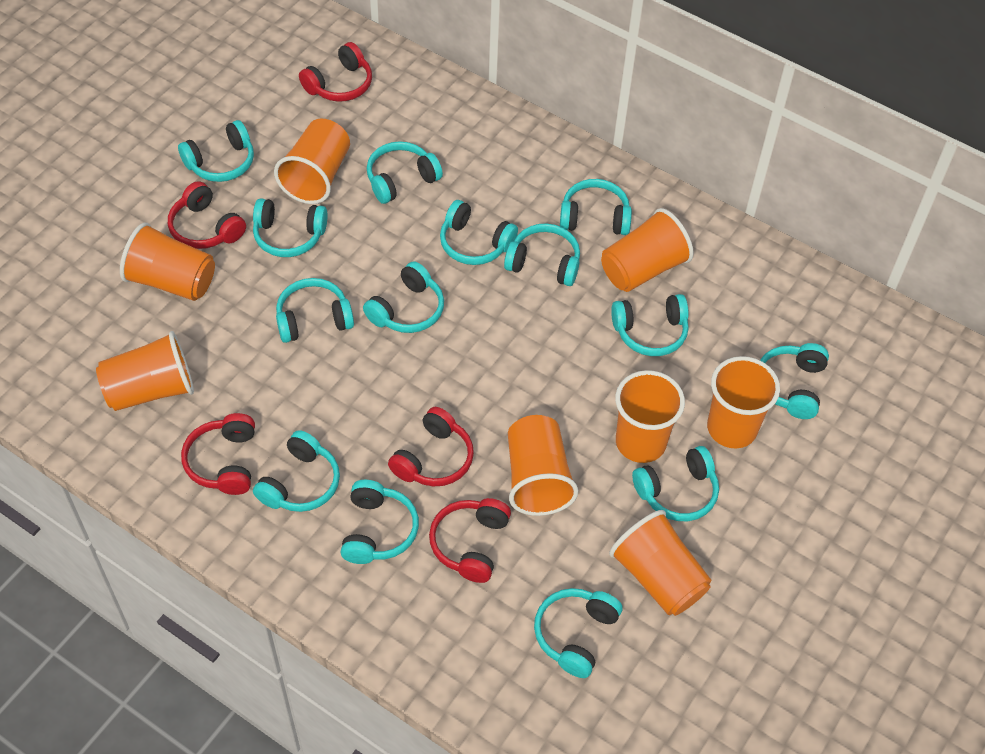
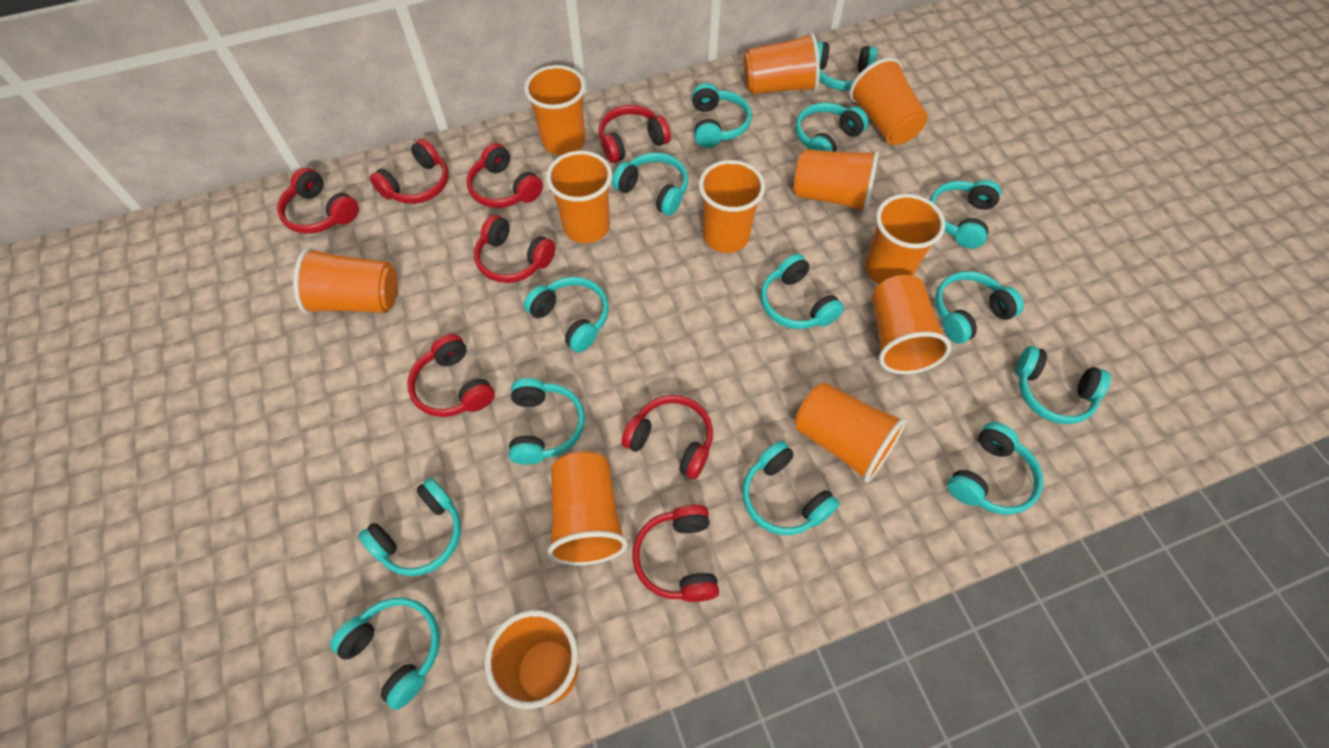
orange cup: 8 -> 12
red headphones: 5 -> 8

